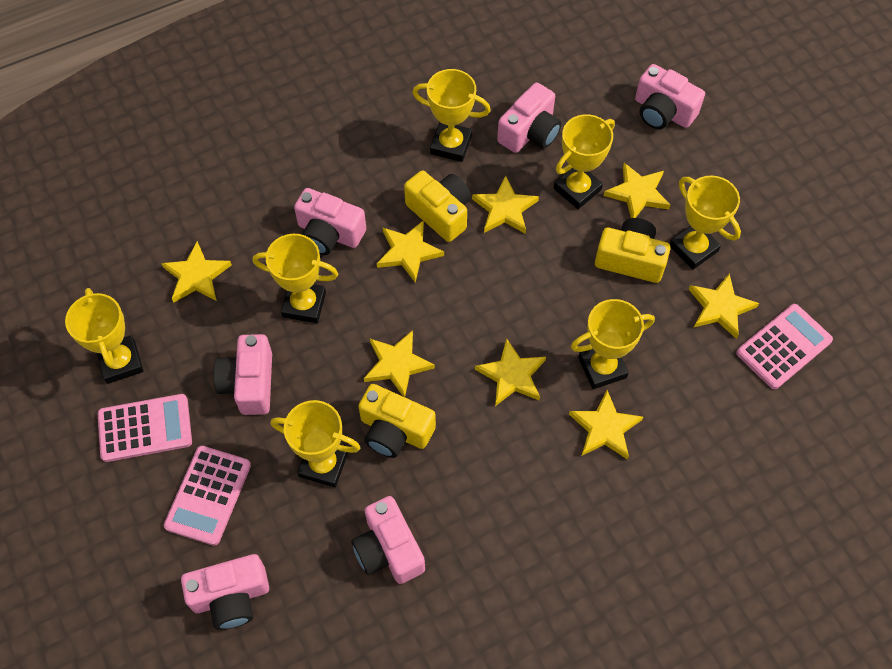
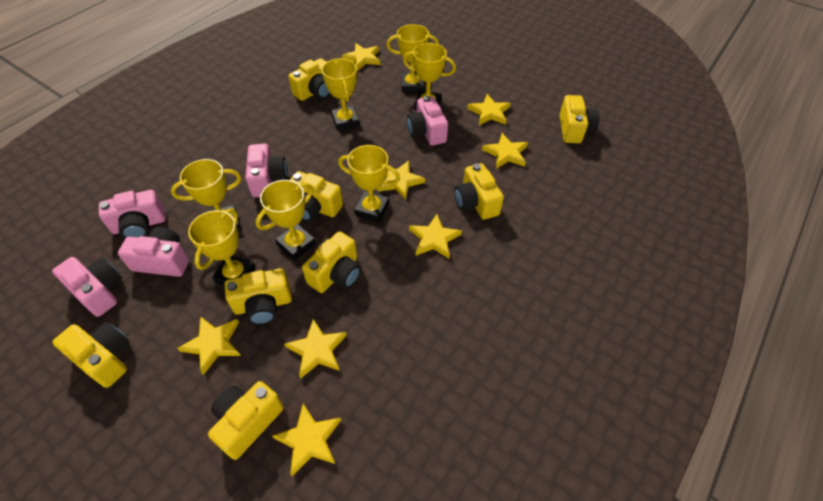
pink calculator: 3 -> 0
pink camera: 6 -> 5
yellow camera: 3 -> 8

